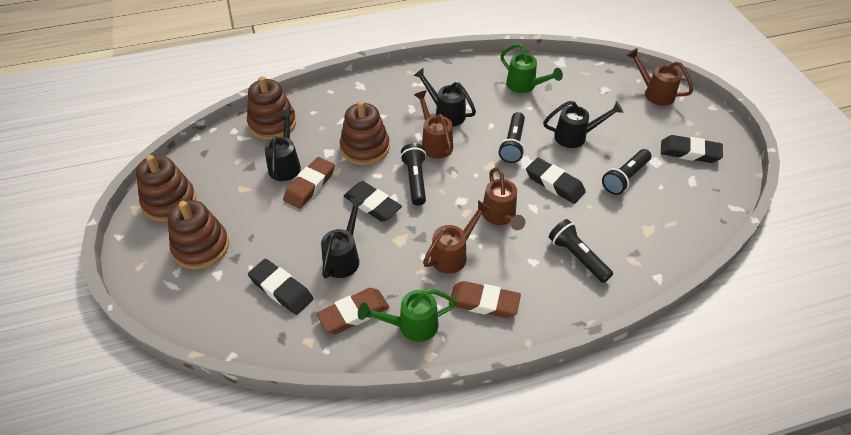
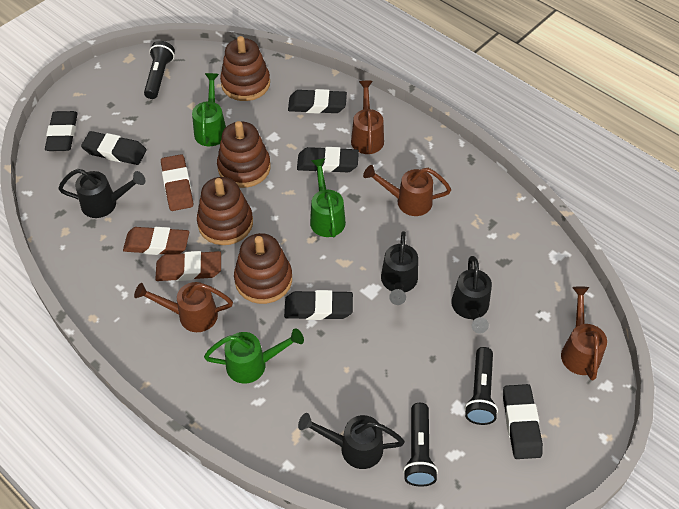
black eraser: 4 -> 6
black flashlight: 4 -> 3
green watering can: 2 -> 3

